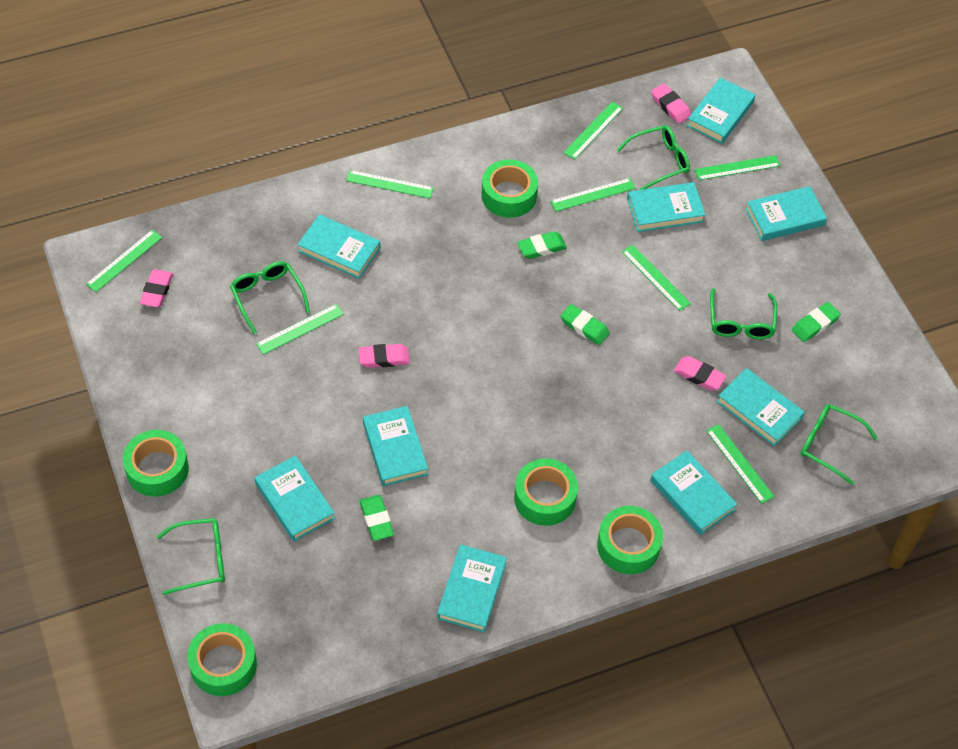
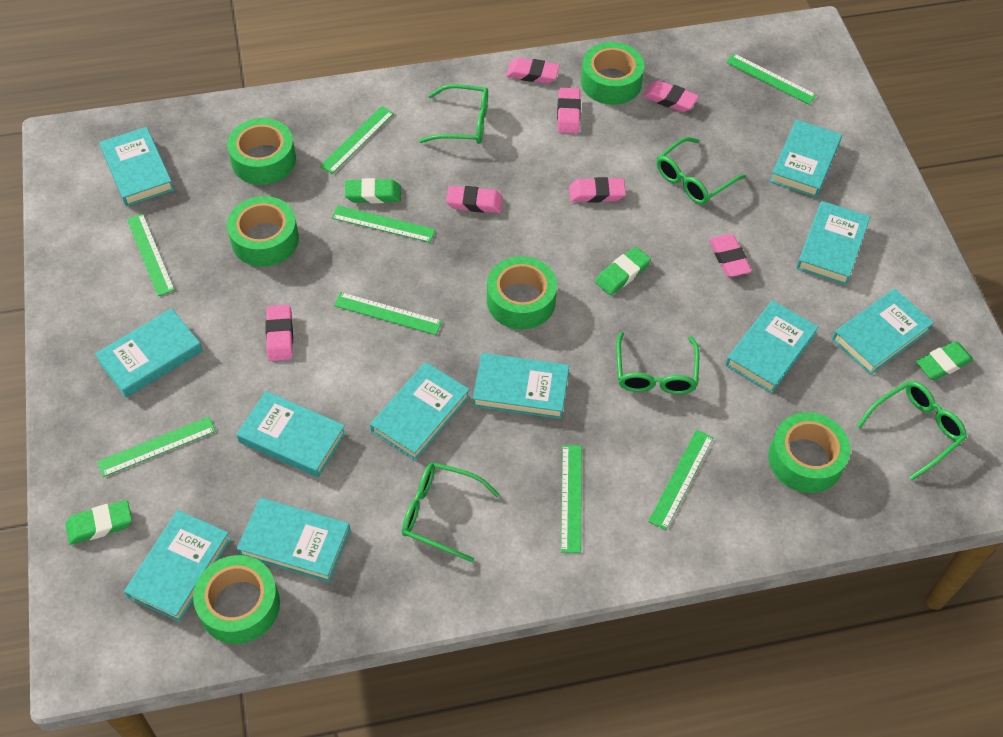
green tape: 5 -> 6
pink eraser: 4 -> 7
turquoise book: 9 -> 11

